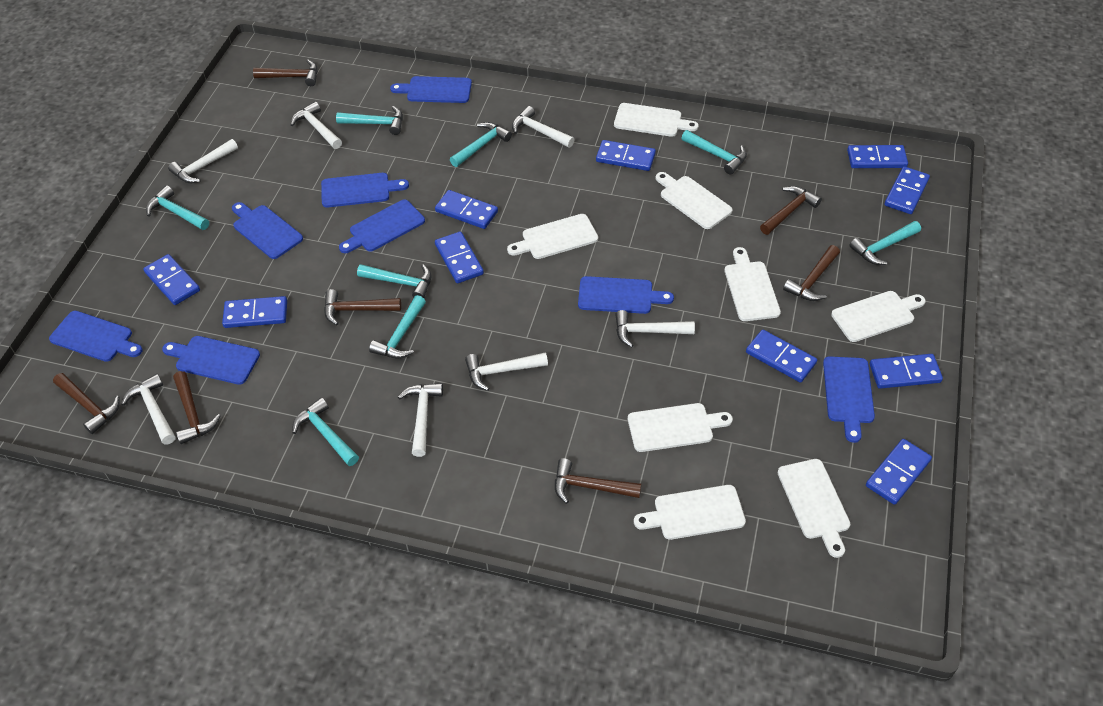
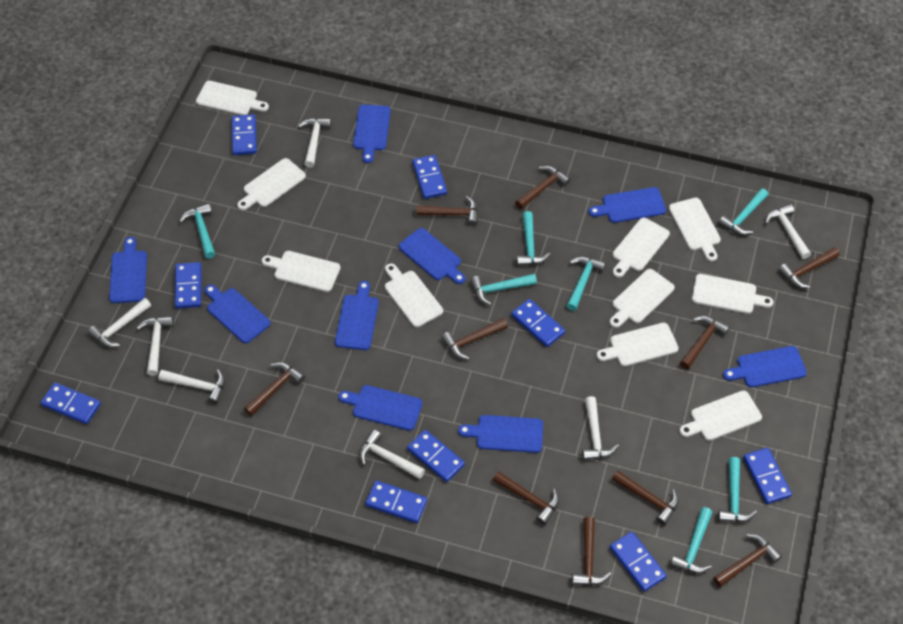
blue cutting board: 8 -> 9
blue domino: 10 -> 9
brown hammer: 7 -> 10
turquoise hammer: 8 -> 7
white cutting board: 8 -> 10

